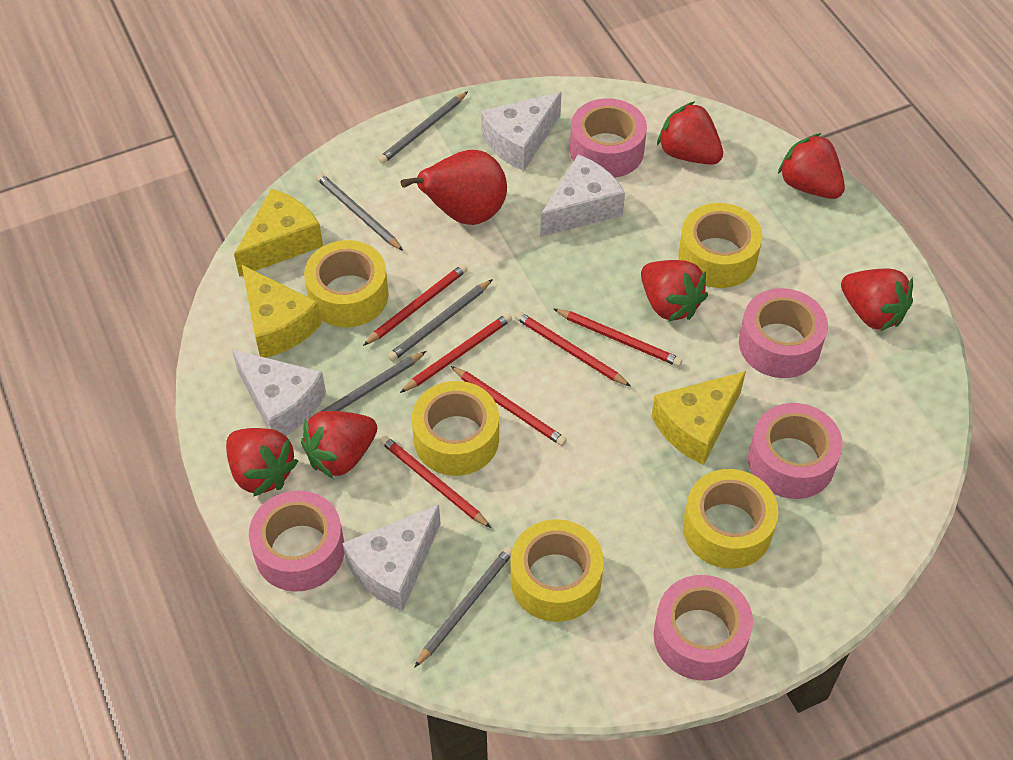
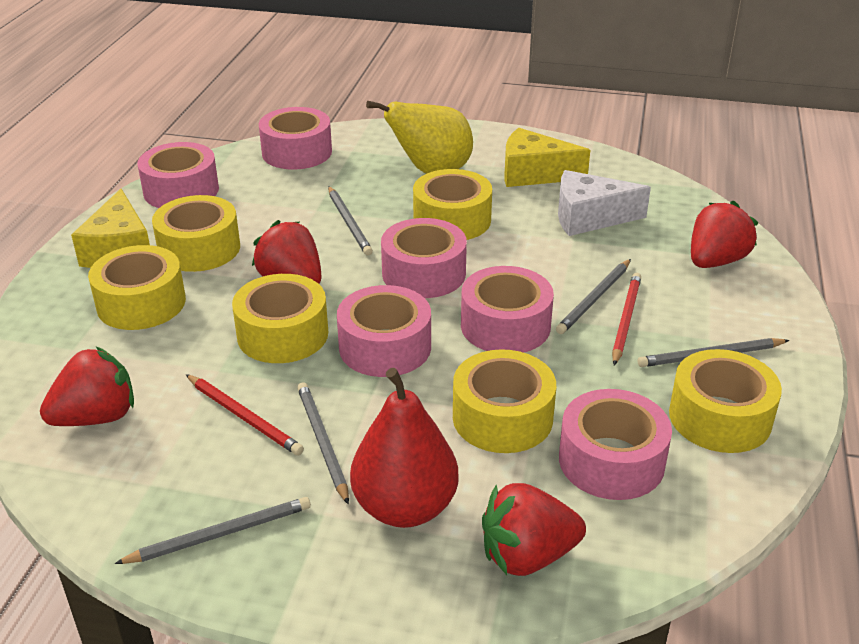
pink tape: 5 -> 6
red pencil: 6 -> 2
red strawberry: 6 -> 4
white cheese: 4 -> 1
yellow cheese: 3 -> 2
yellow pear: 0 -> 1
yellow tape: 5 -> 6

